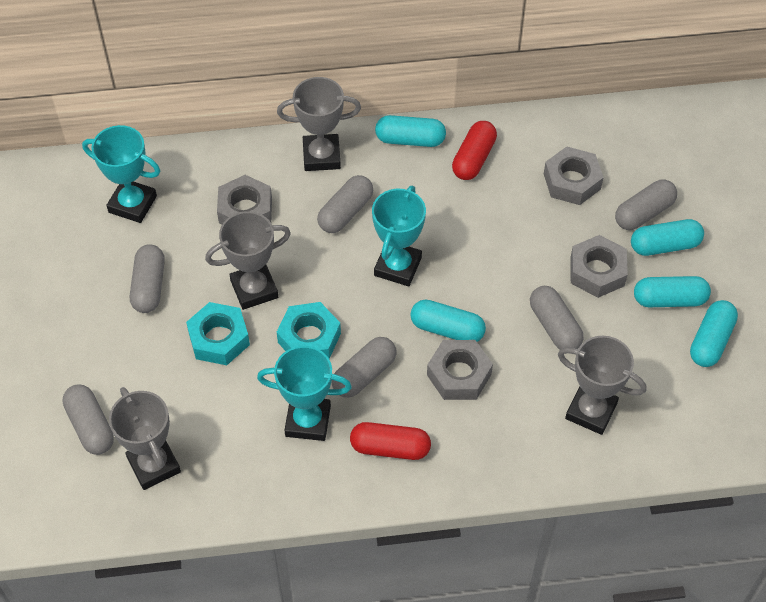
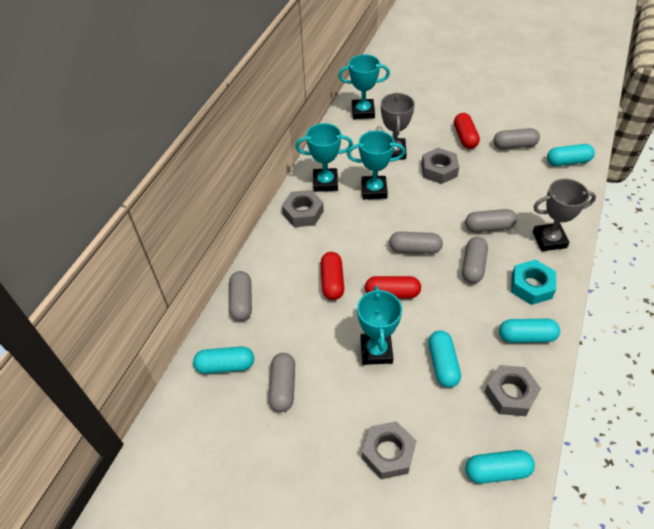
grey trophy: 4 -> 2
red capsule: 2 -> 3
turquoise nut: 2 -> 1
turquoise trophy: 3 -> 4

